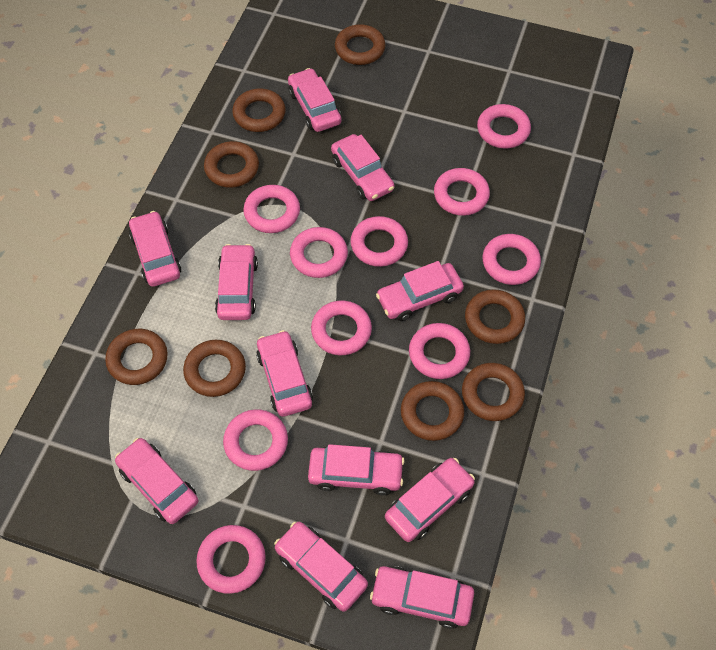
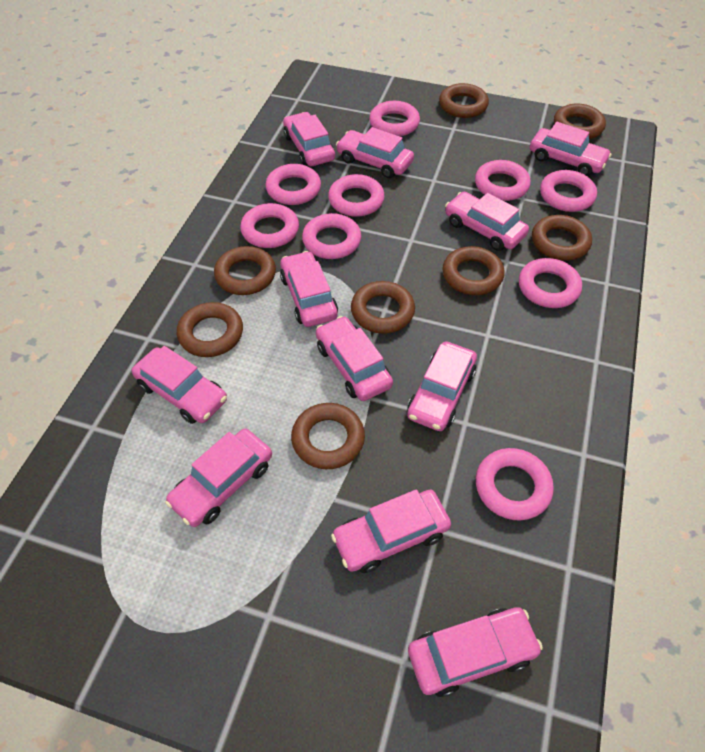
pink ring: 10 -> 9

